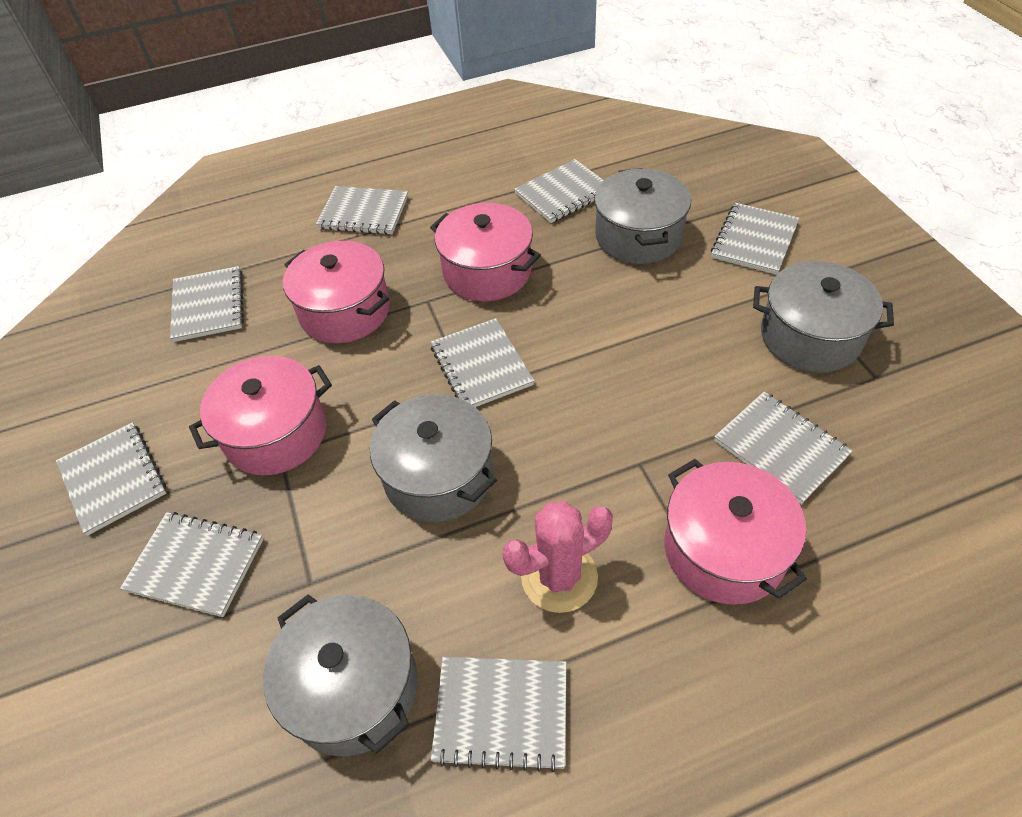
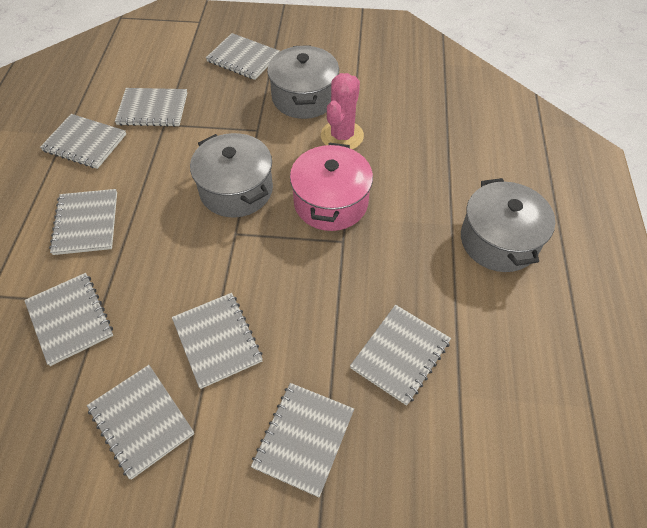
grey pot: 4 -> 3
pink pot: 4 -> 1

